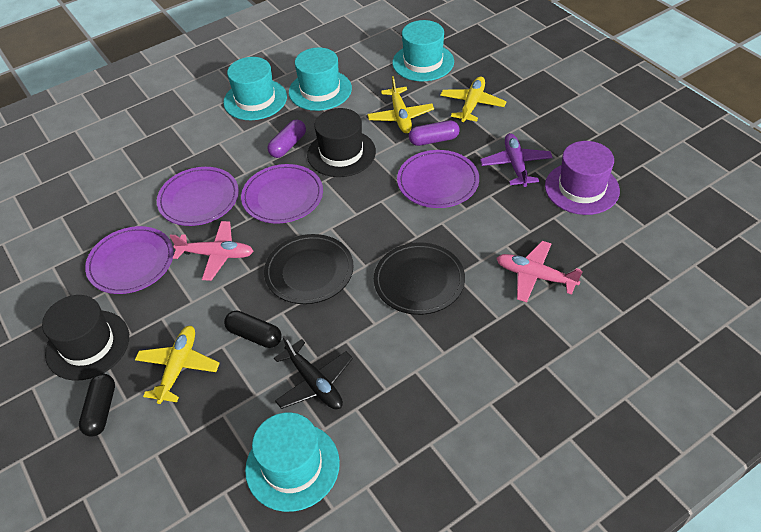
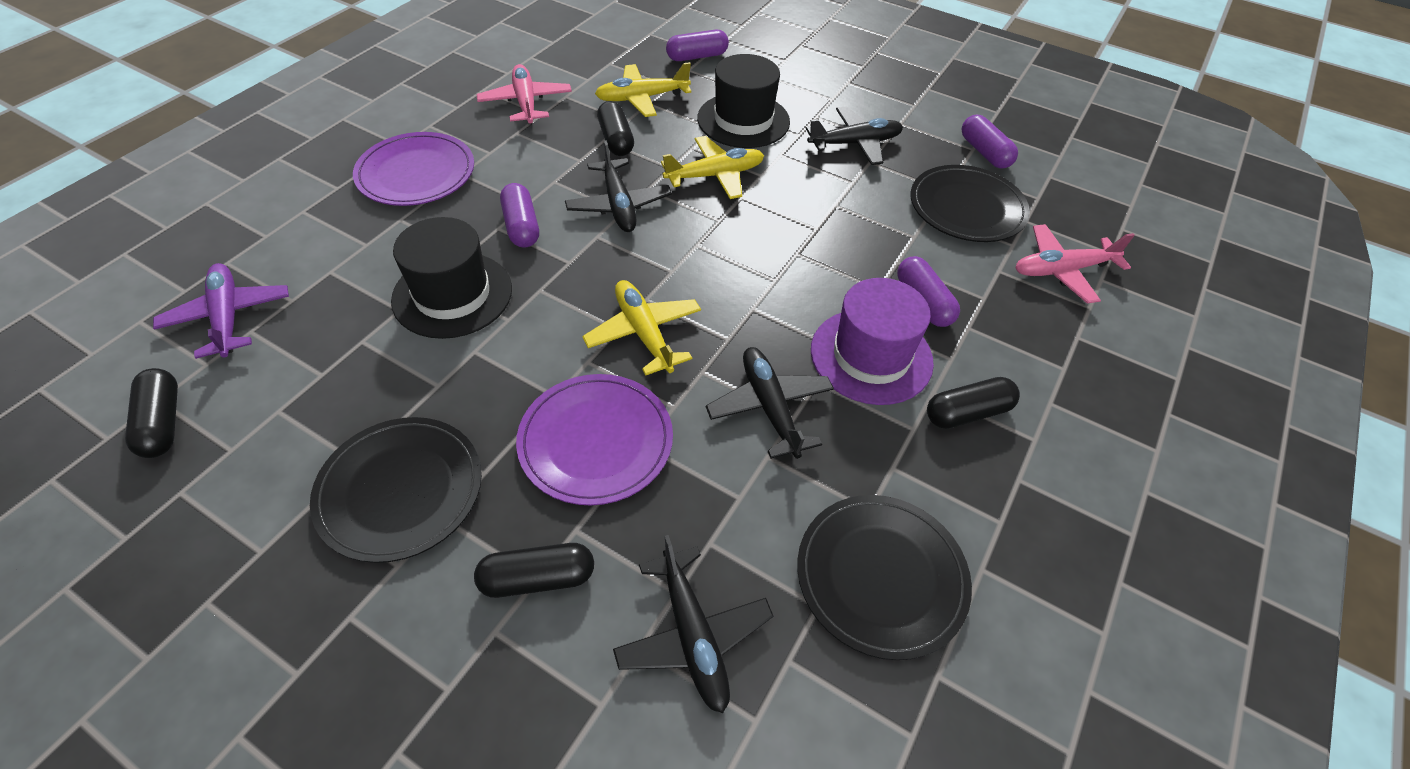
black capsule: 2 -> 4
black plane: 1 -> 4
black plate: 2 -> 3
purple capsule: 2 -> 4
purple plate: 4 -> 2
turquoise hat: 4 -> 0

